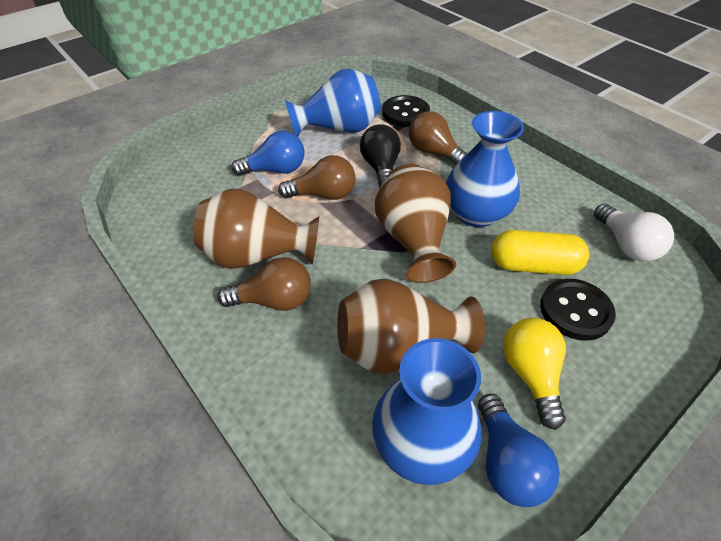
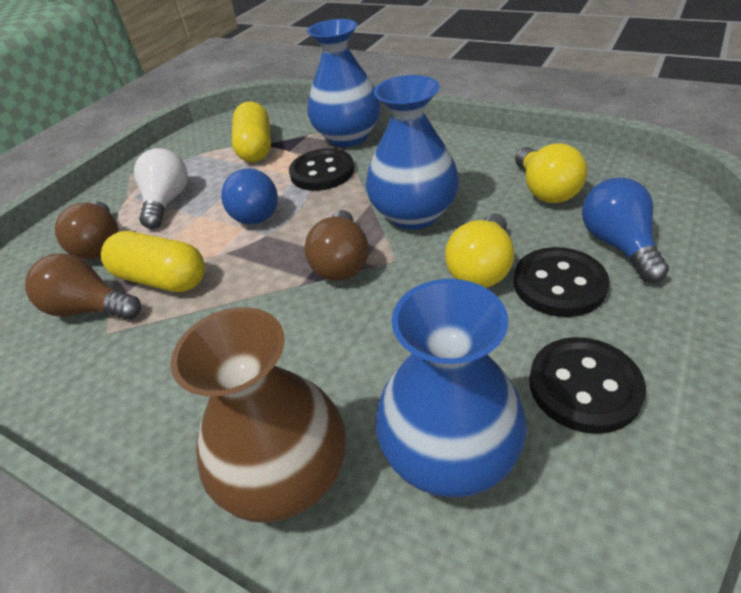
black button: 2 -> 3
black light bulb: 1 -> 0
brown vase: 3 -> 1
yellow capsule: 1 -> 2
yellow light bulb: 1 -> 2

